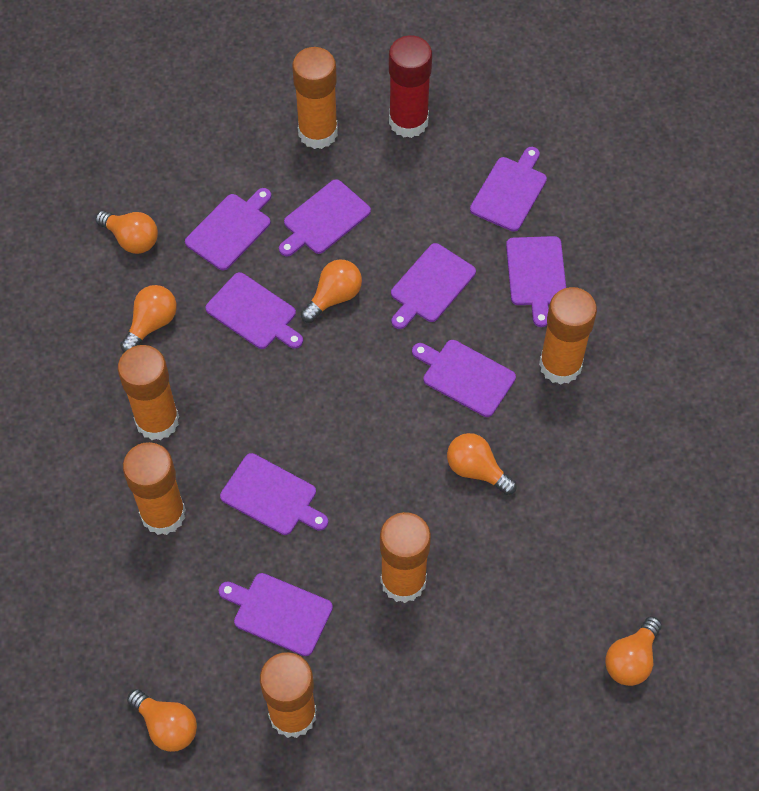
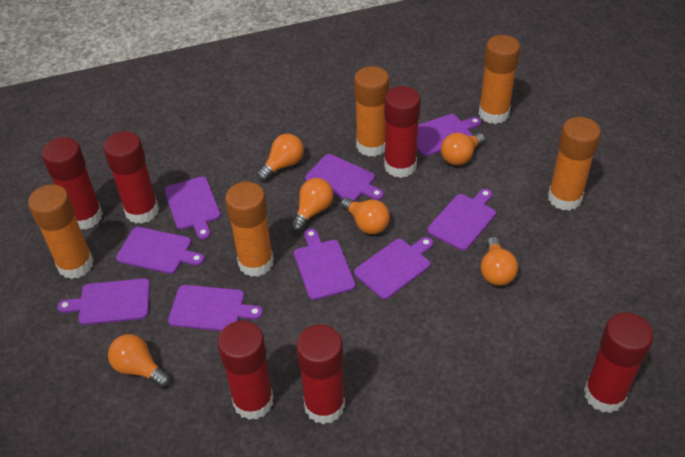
orange glue stick: 6 -> 5
red glue stick: 1 -> 6

